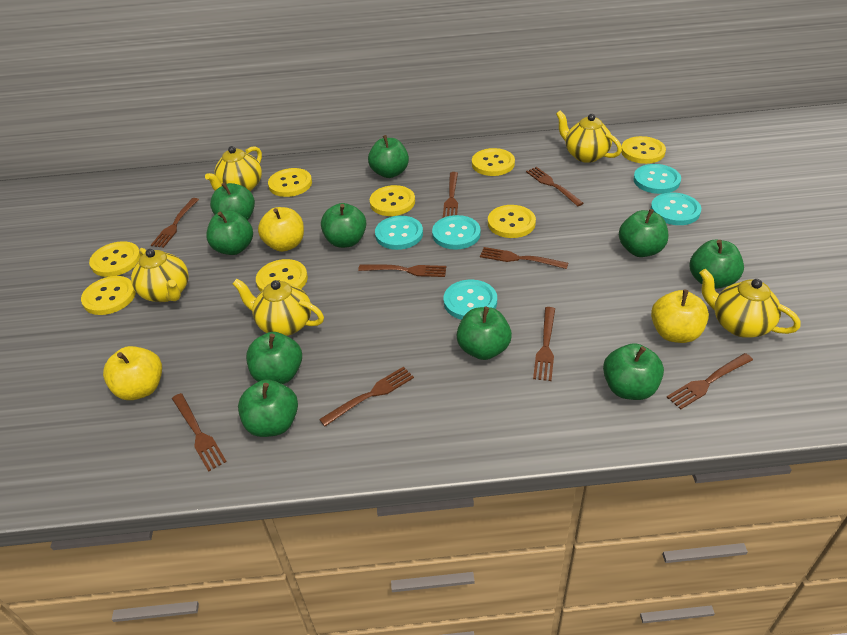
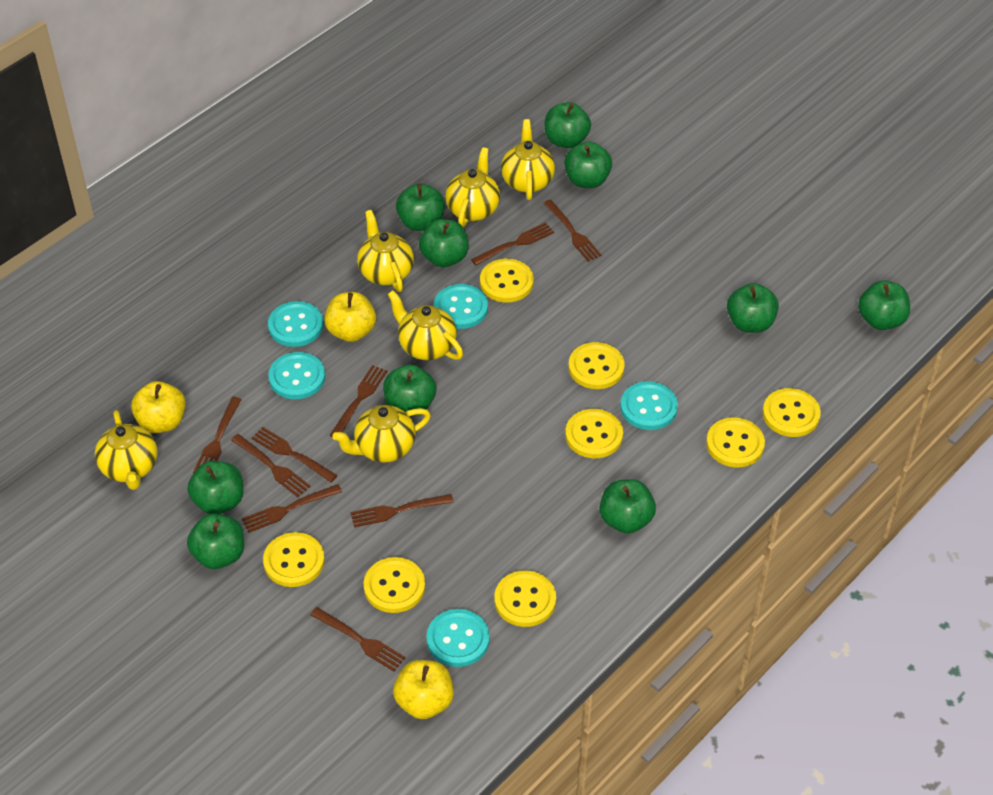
yellow teapot: 5 -> 6

